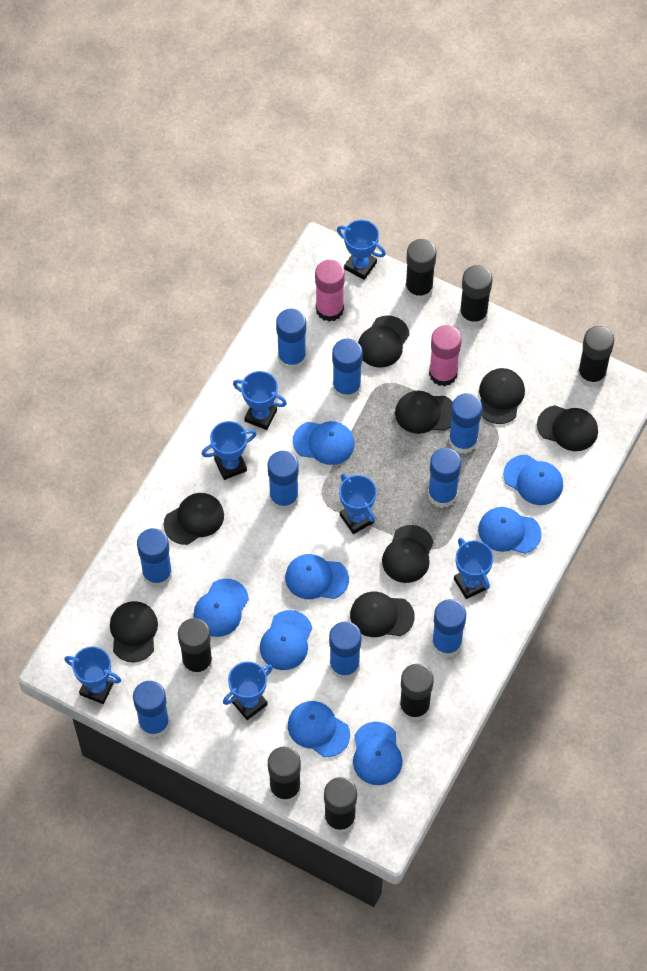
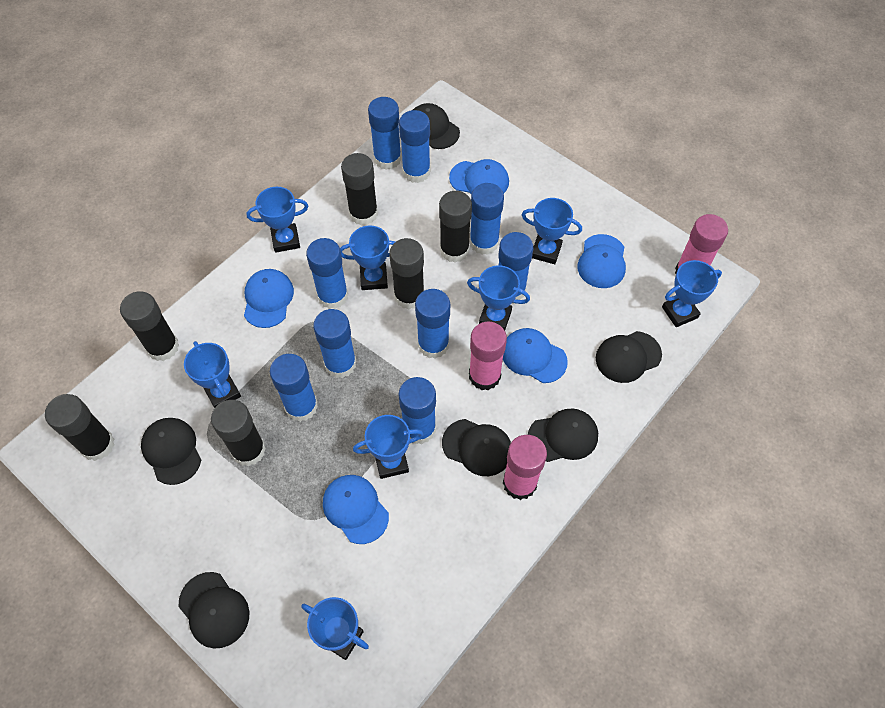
black cap: 8 -> 6
black glue stick: 7 -> 6
blue cap: 8 -> 5
blue trophy: 7 -> 8
pink glue stick: 2 -> 3

